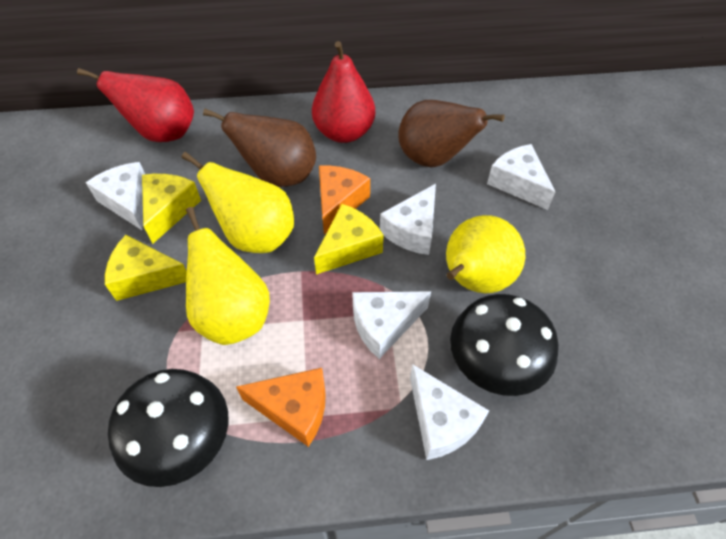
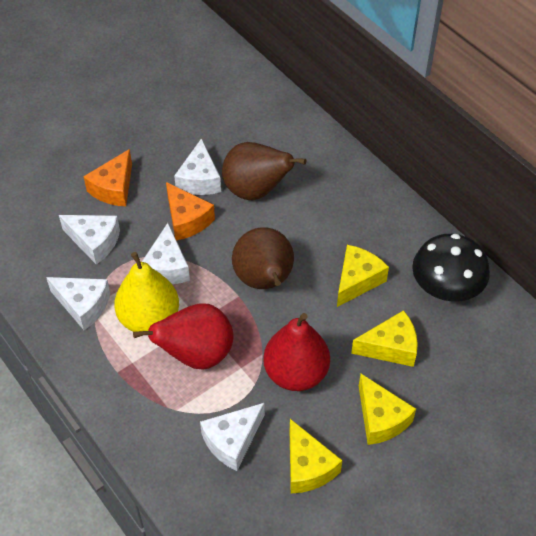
black mushroom: 2 -> 1
yellow cheese: 3 -> 4
yellow pear: 3 -> 1

